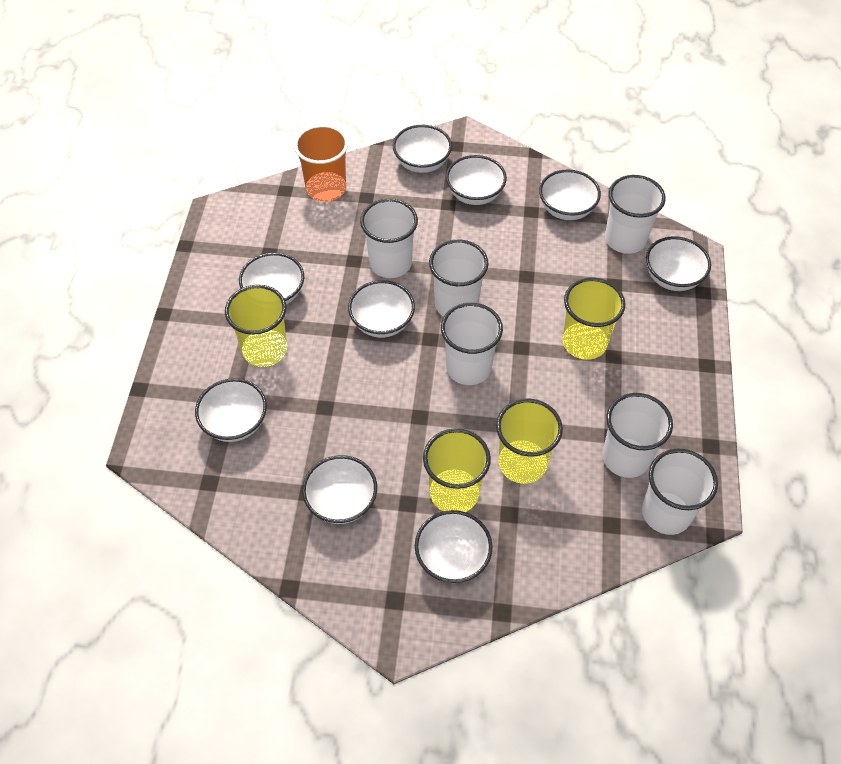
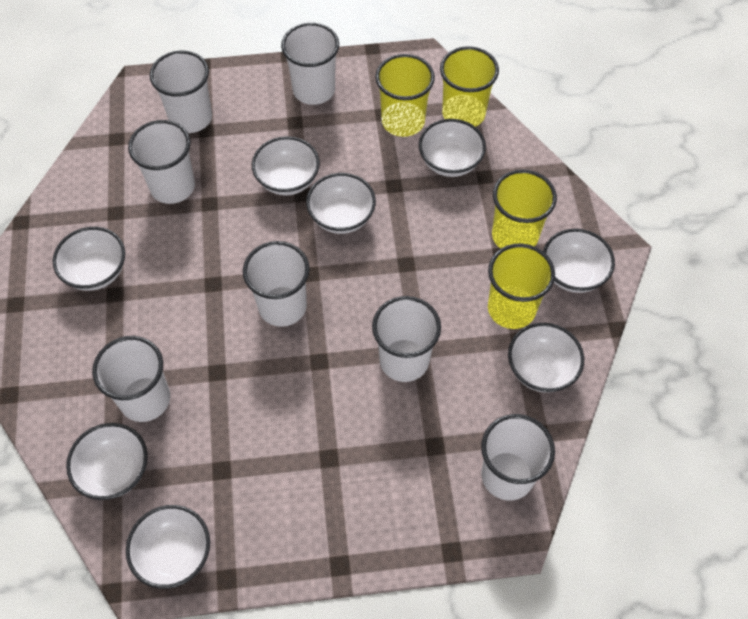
orange cup: 1 -> 0
white bowl: 9 -> 8
white cup: 6 -> 7

